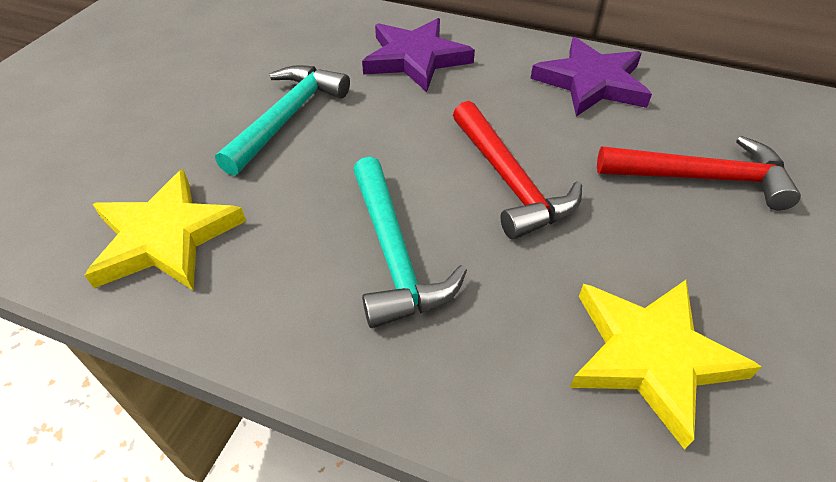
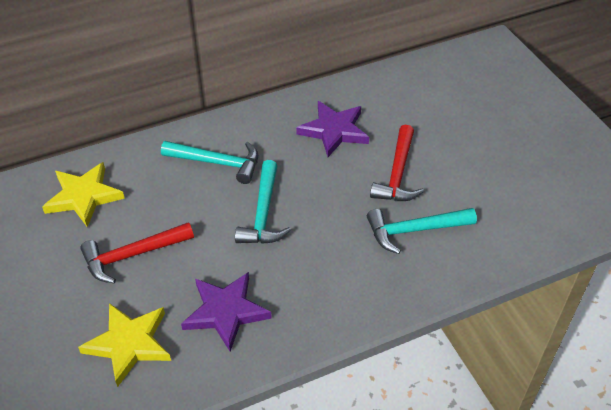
turquoise hammer: 2 -> 3

